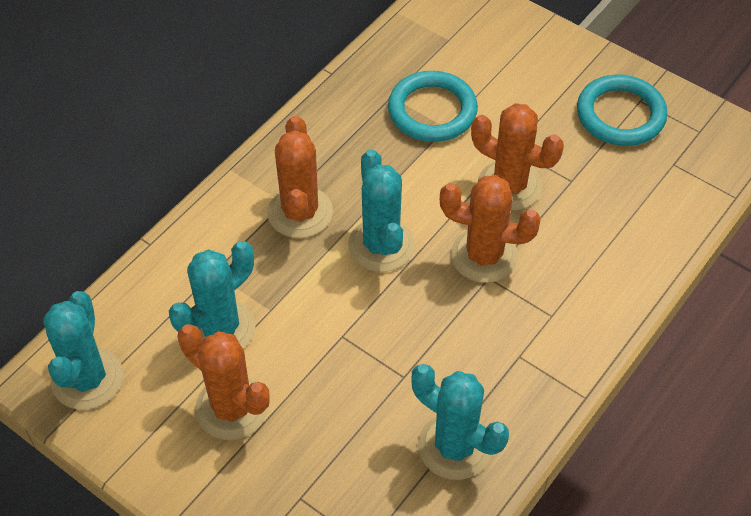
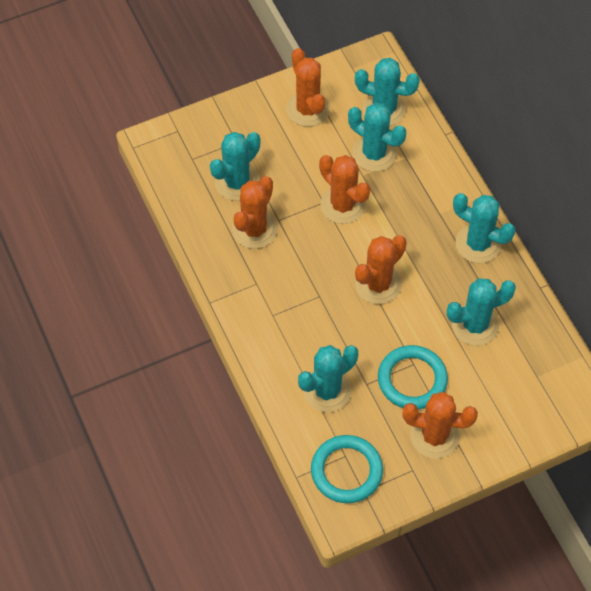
orange cactus: 4 -> 5
turquoise cactus: 4 -> 6

